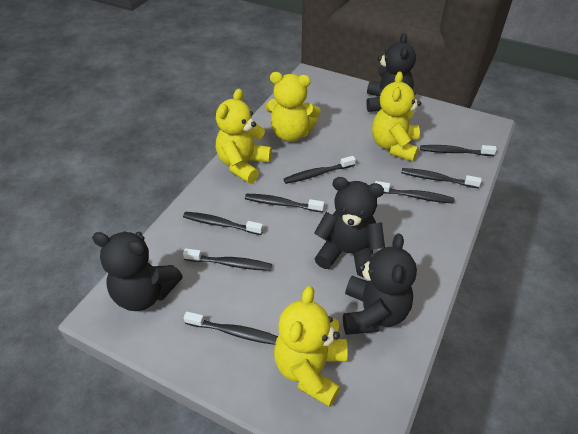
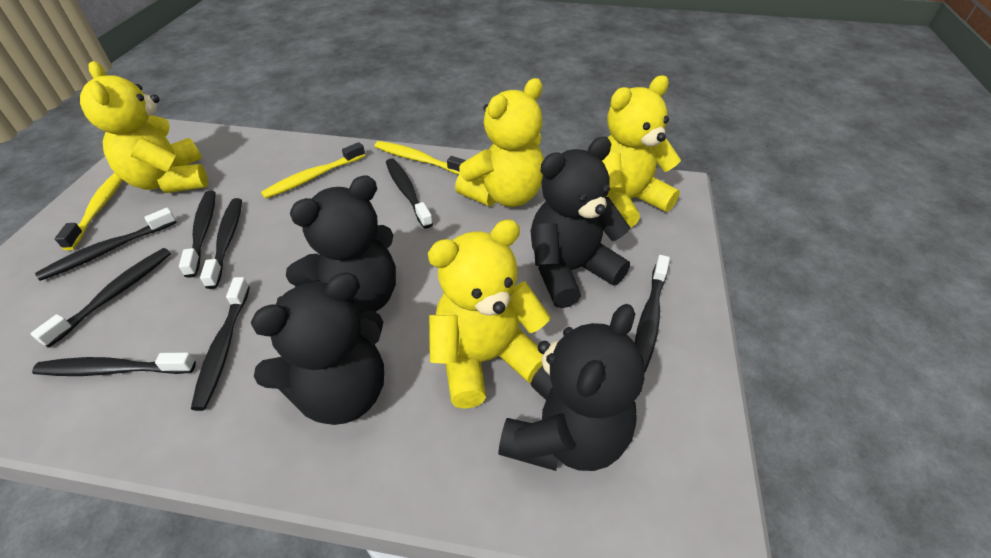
yellow toothbrush: 0 -> 3

